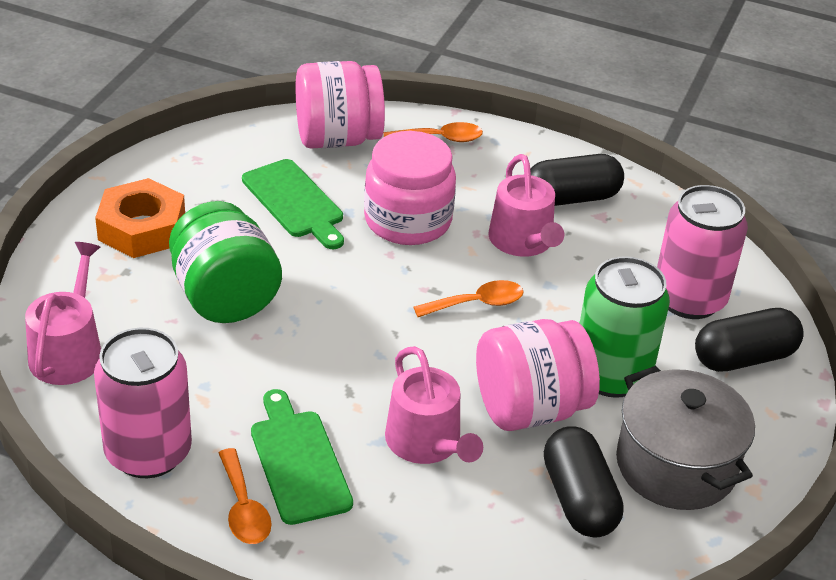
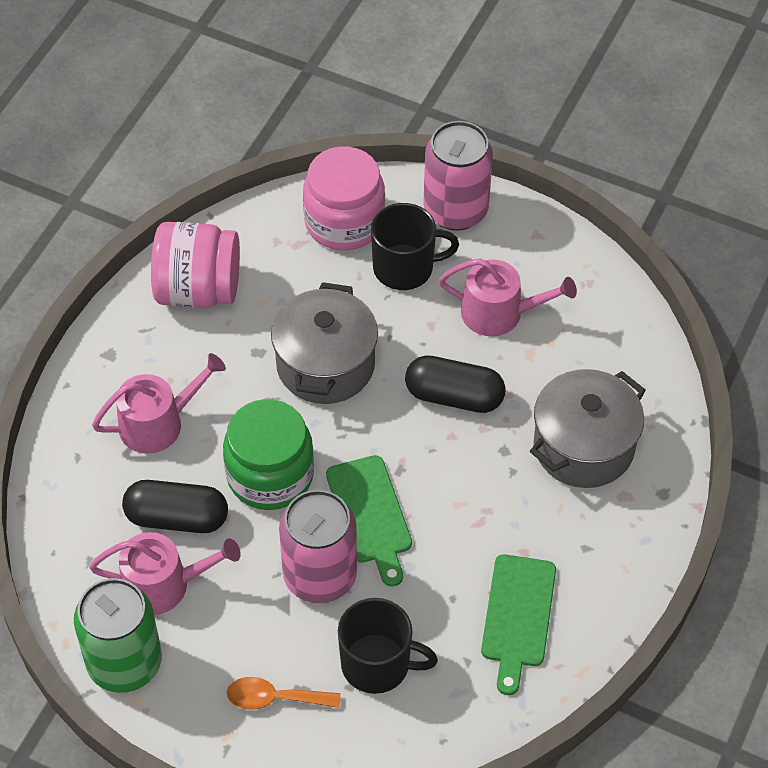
black capsule: 3 -> 2
black mug: 0 -> 2
grey pot: 1 -> 2
orange nut: 1 -> 0
orange spoon: 3 -> 1
pink jar: 3 -> 2

